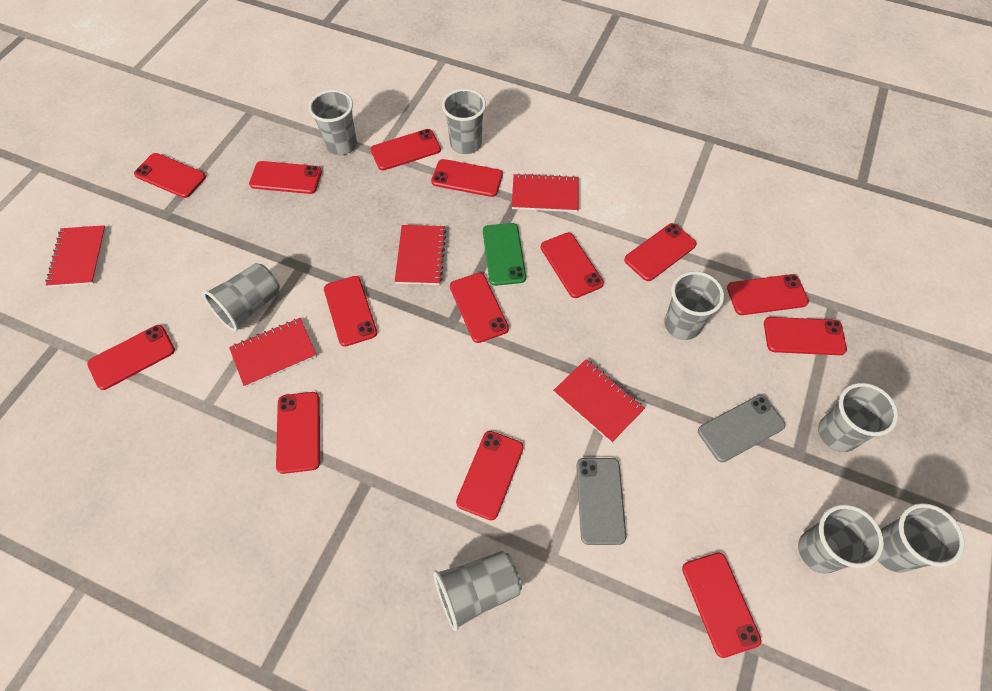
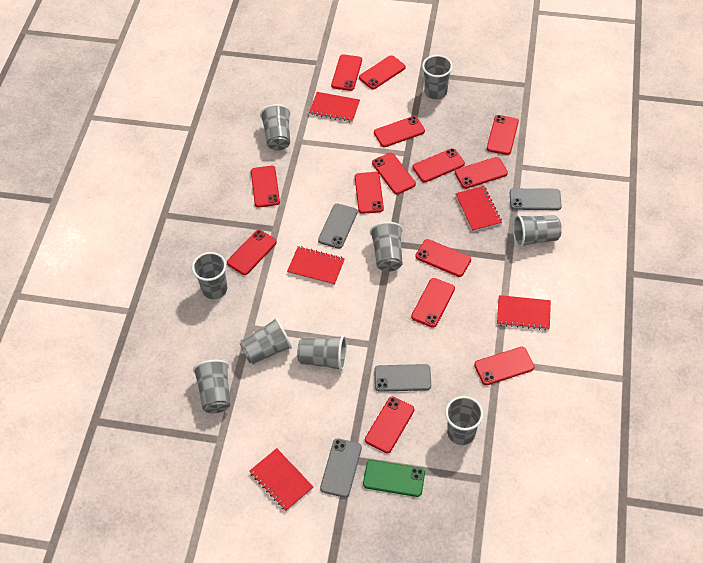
grey cup: 8 -> 9
grey phone: 2 -> 4

